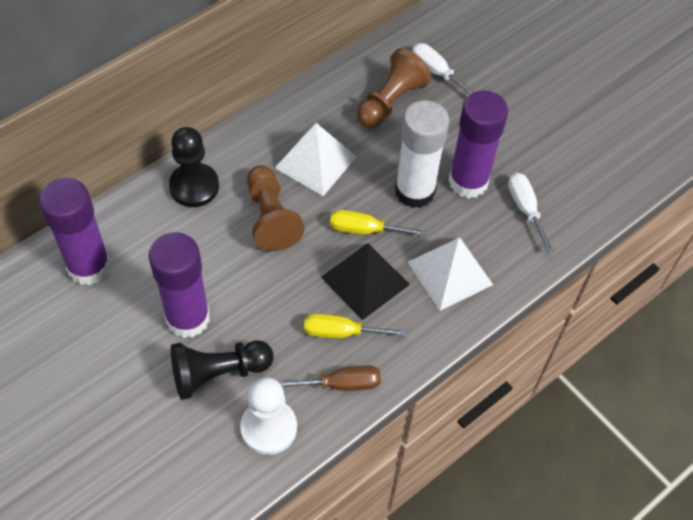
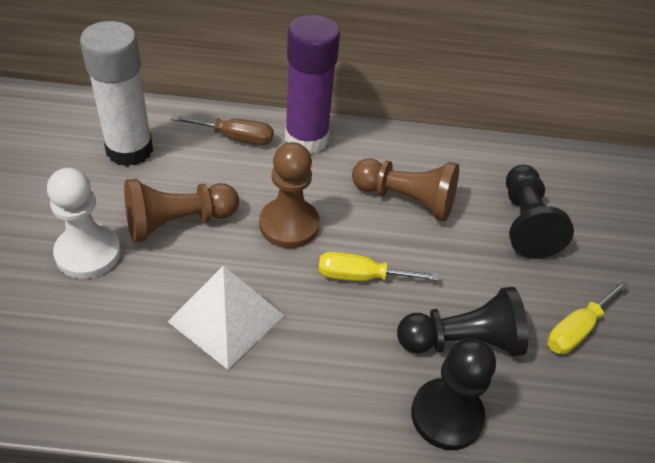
black pawn: 2 -> 3
black pyramid: 1 -> 0
brown pawn: 2 -> 3
purple glue stick: 3 -> 1
white pyramid: 2 -> 1
white screwdriver: 2 -> 0

